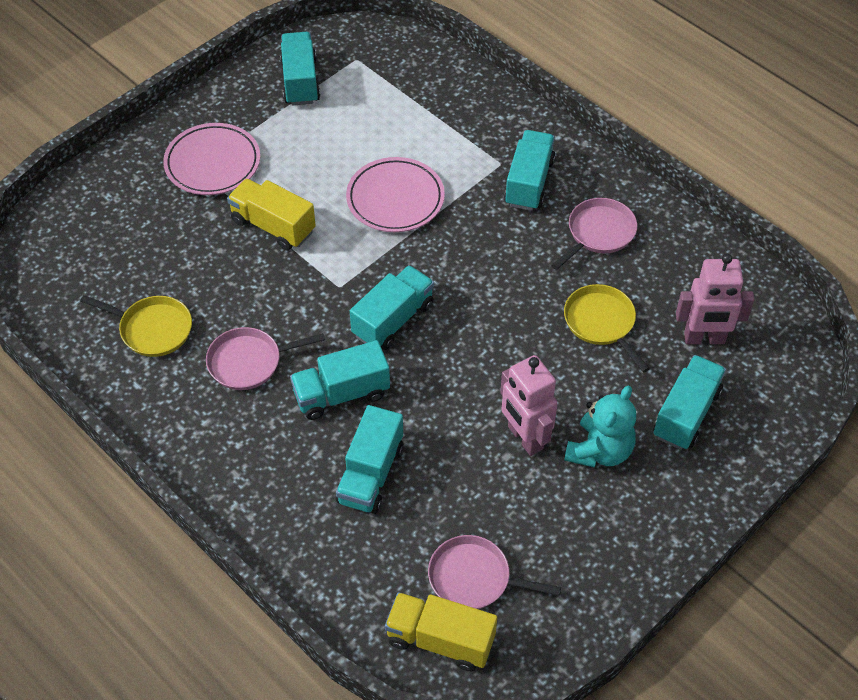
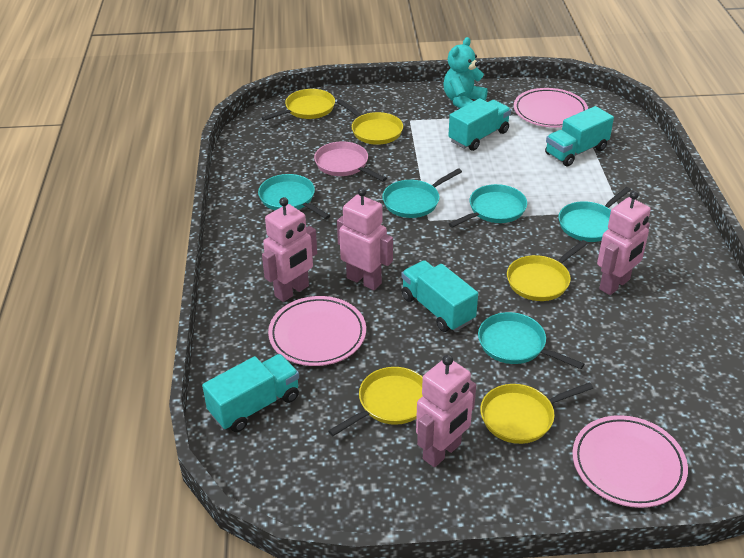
pink pan: 3 -> 1
pink plate: 2 -> 3
pink robot: 2 -> 4
turquoise pan: 0 -> 5
turquoise truck: 6 -> 4
yellow pan: 2 -> 5
yellow truck: 2 -> 0

